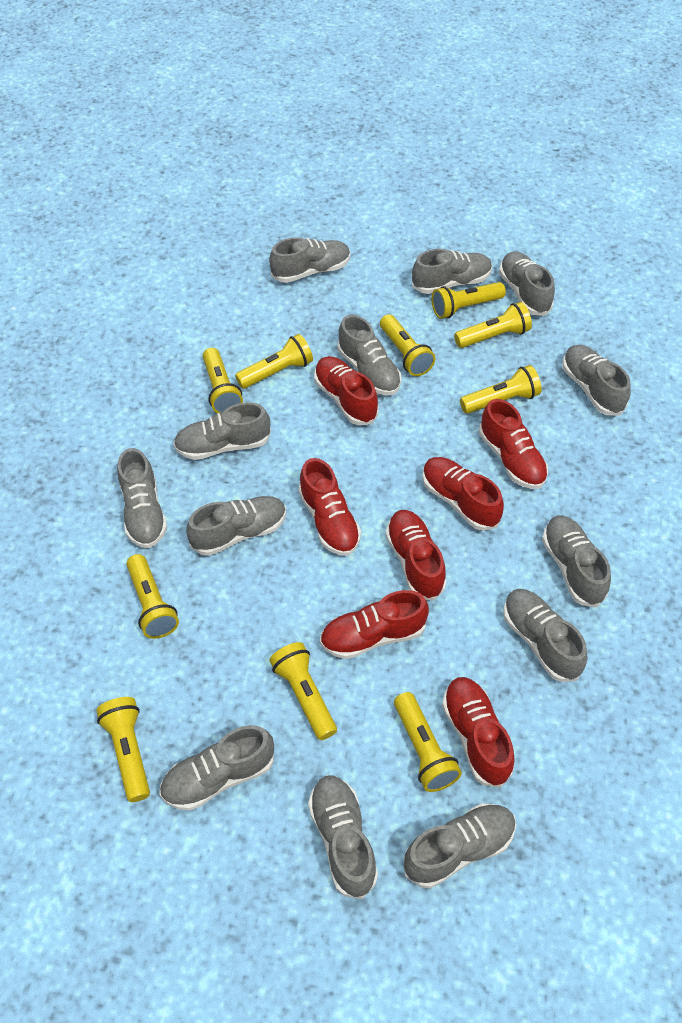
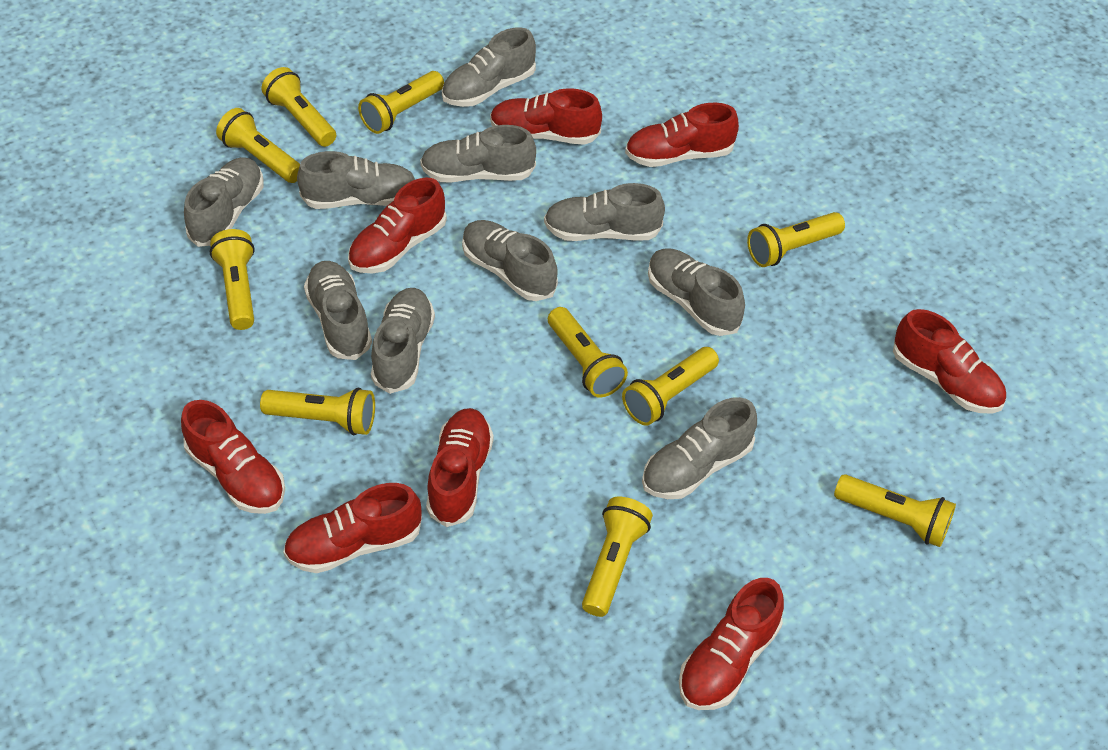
grey shoe: 13 -> 10
red shoe: 7 -> 8

